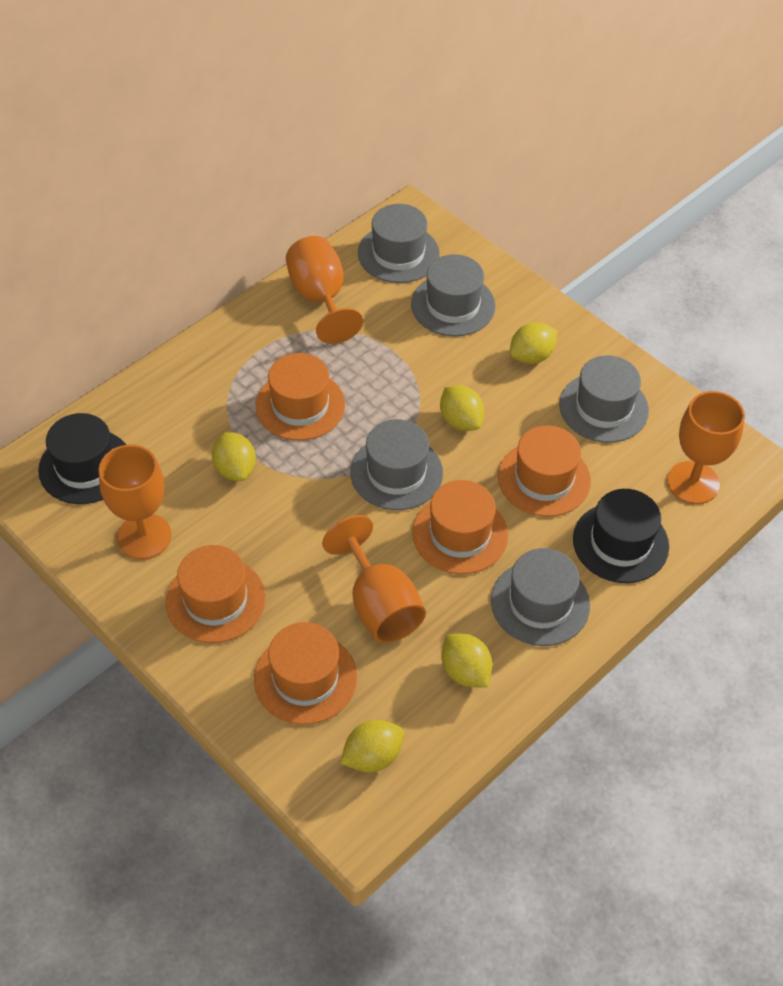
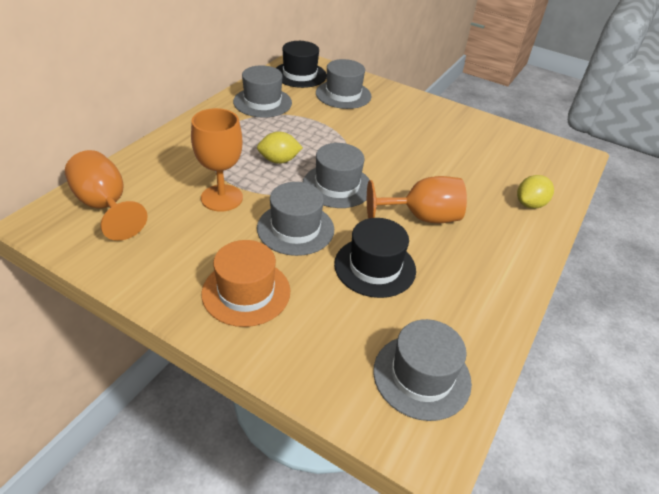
orange goblet: 4 -> 3
orange hat: 5 -> 1
yellow lemon: 5 -> 2

